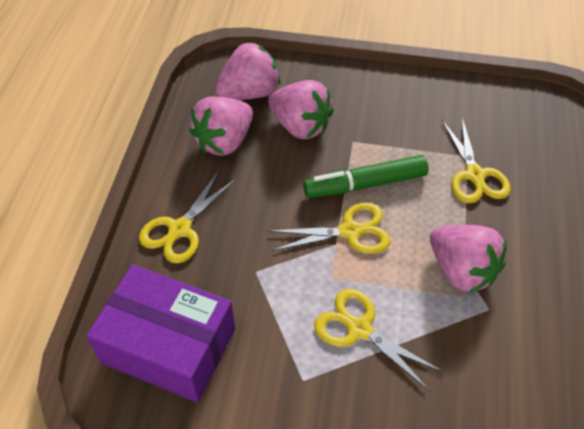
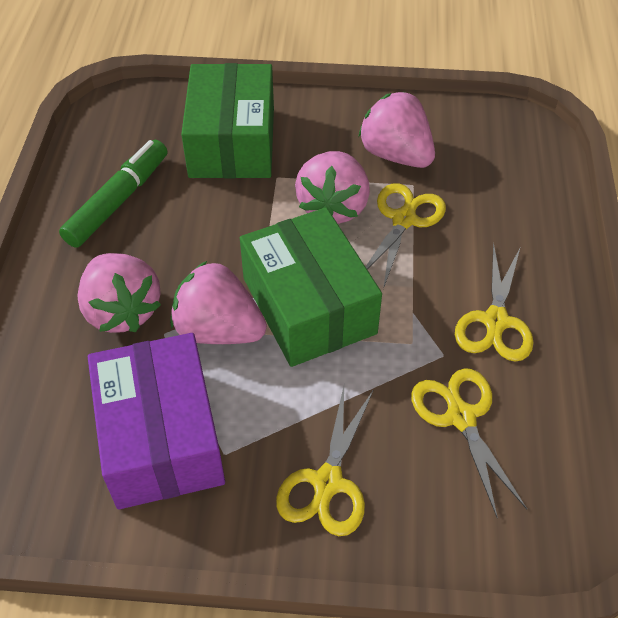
green box: 0 -> 2

